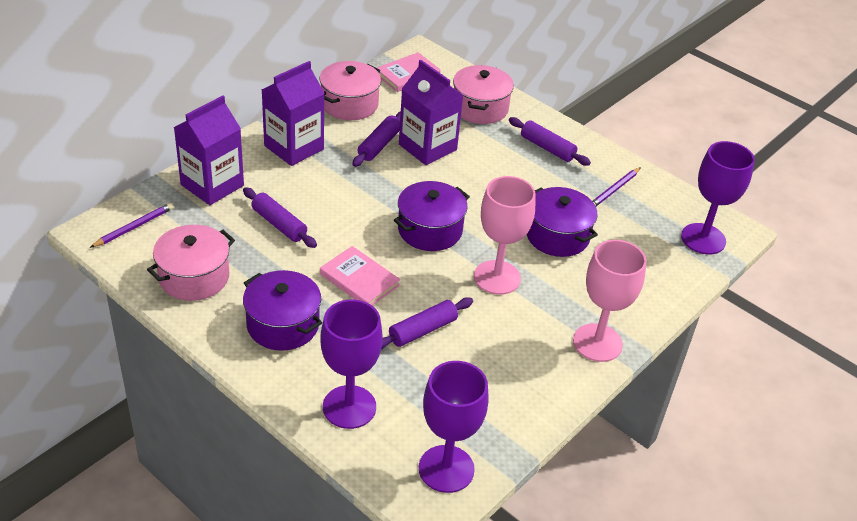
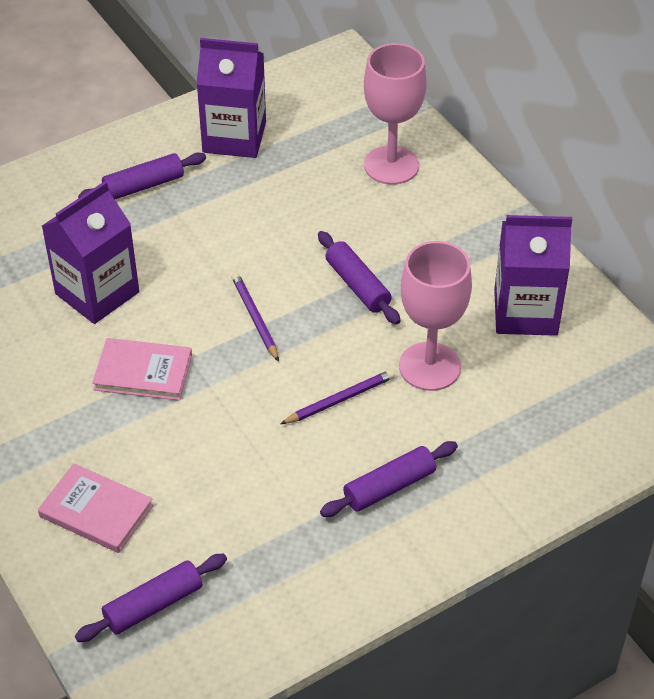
pink pot: 3 -> 0
purple goblet: 3 -> 0
purple pot: 3 -> 0

